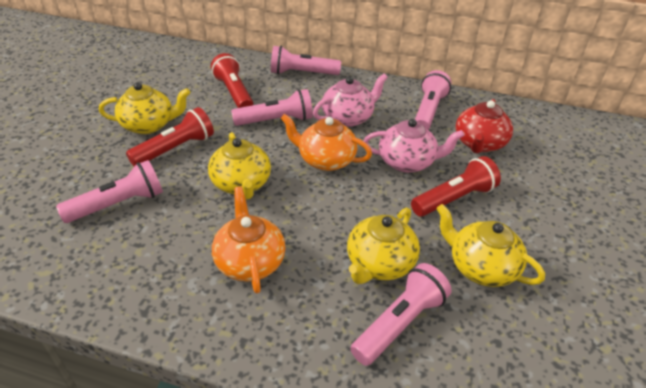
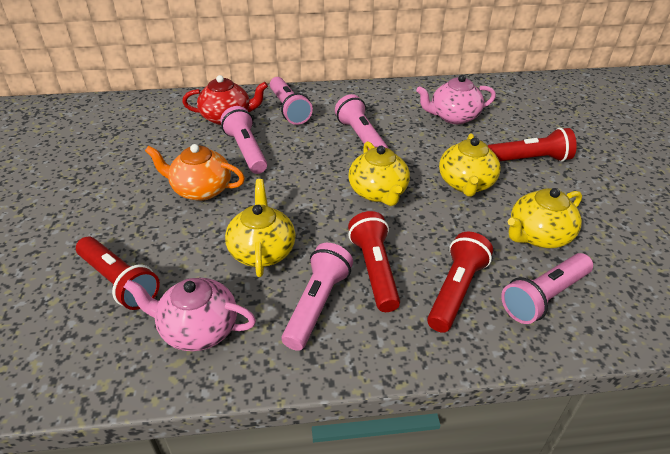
orange teapot: 2 -> 1
red flashlight: 3 -> 4

